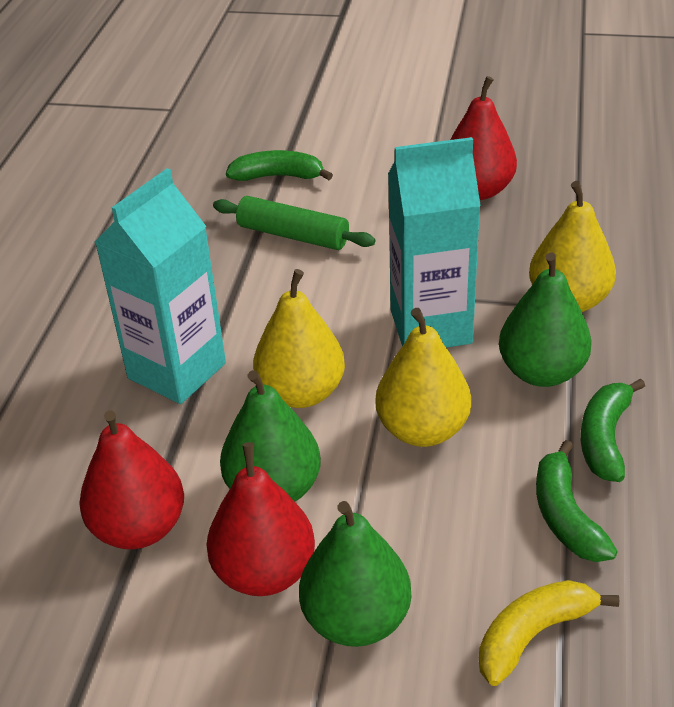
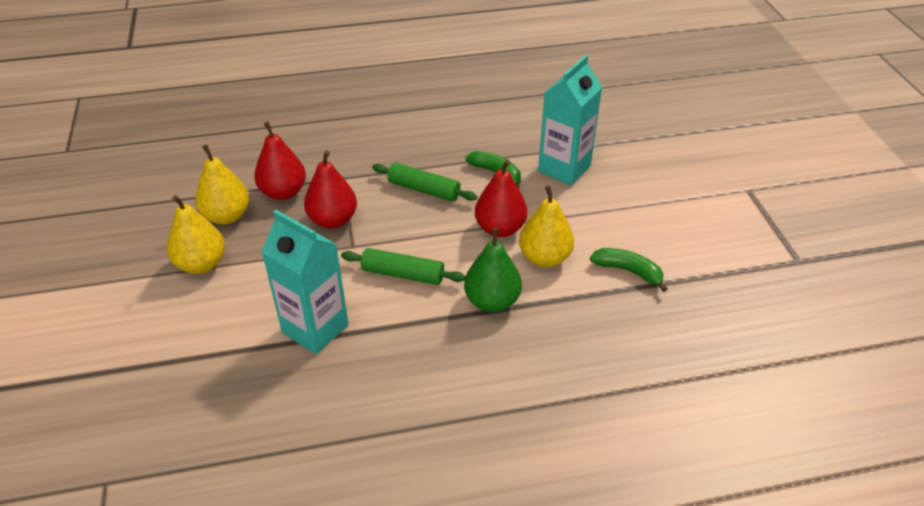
green banana: 3 -> 2
green pear: 3 -> 1
green rolling pin: 1 -> 2
yellow banana: 1 -> 0

